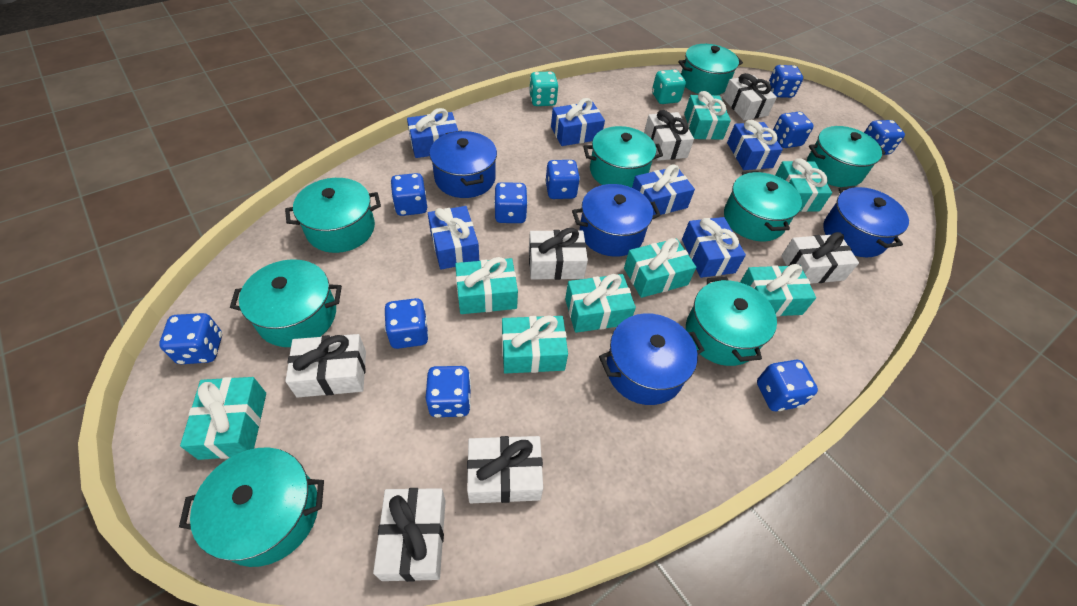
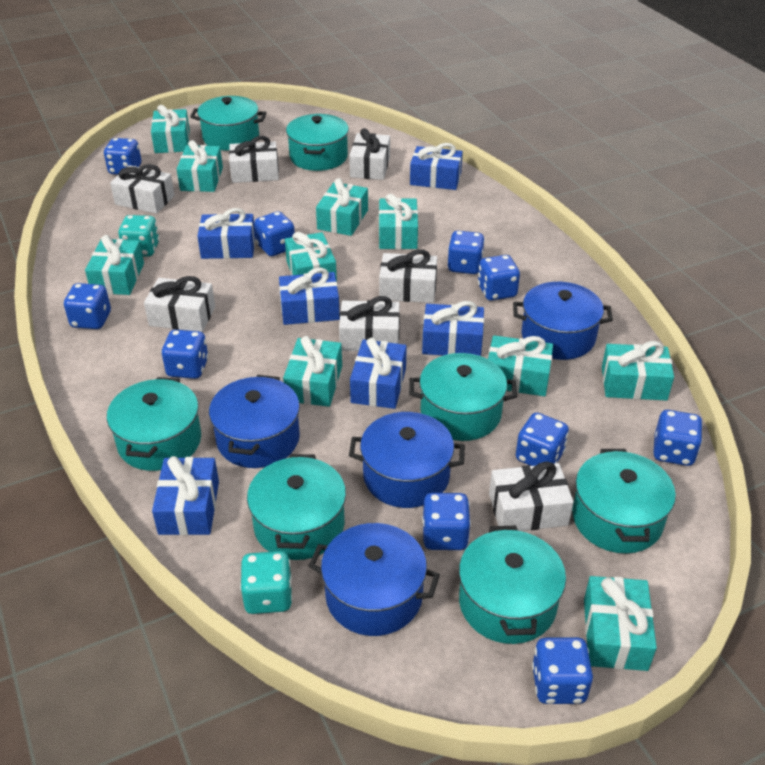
turquoise gift: 8 -> 10
turquoise pot: 8 -> 7

